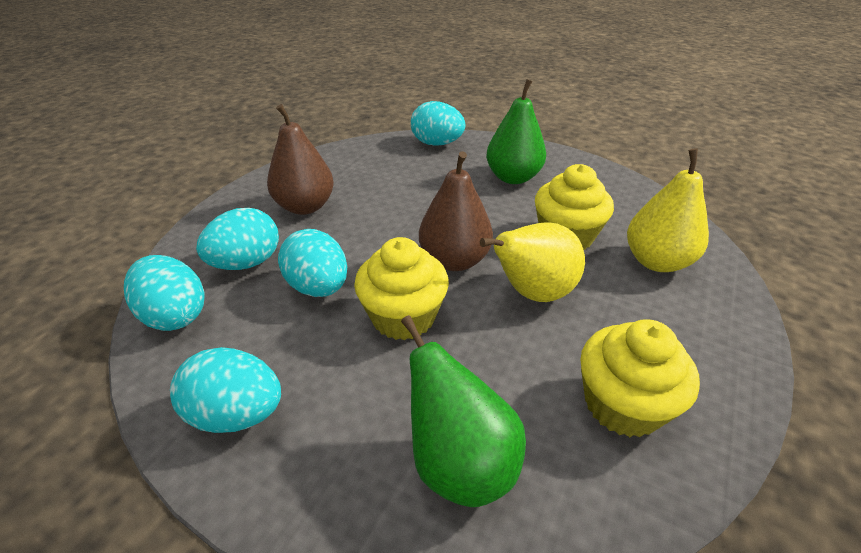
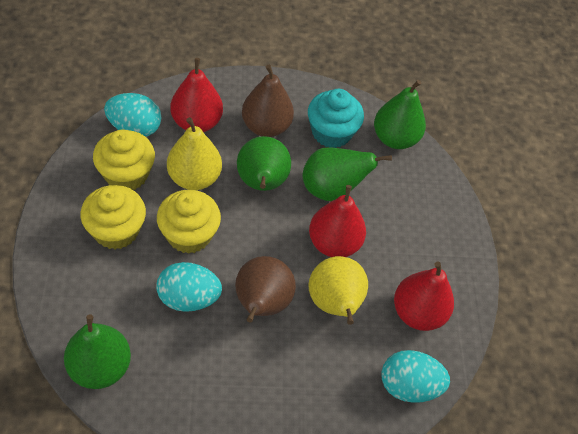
green pear: 2 -> 4
red pear: 0 -> 3
turquoise cupcake: 0 -> 1
turquoise egg: 5 -> 3

